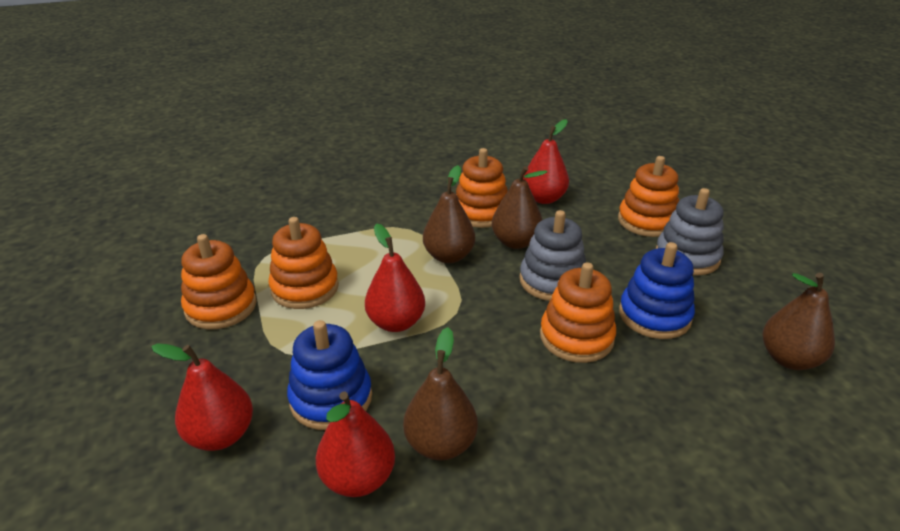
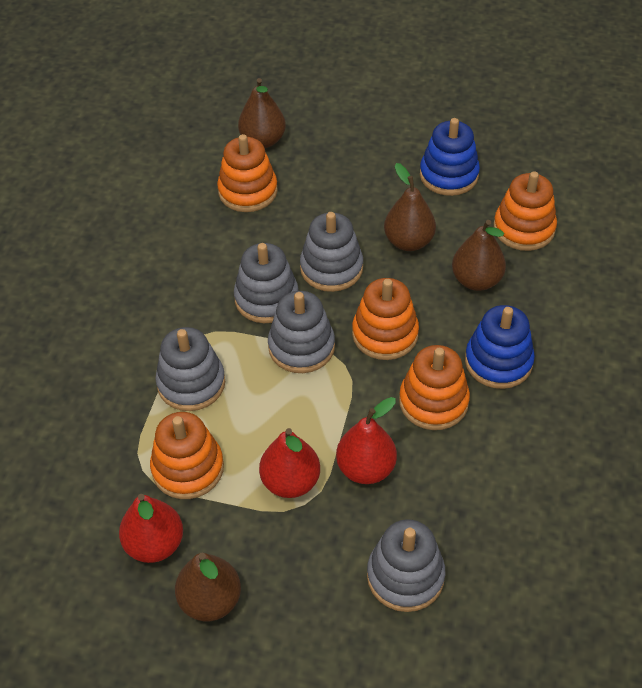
grey stacking toy: 2 -> 5
red pear: 4 -> 3

